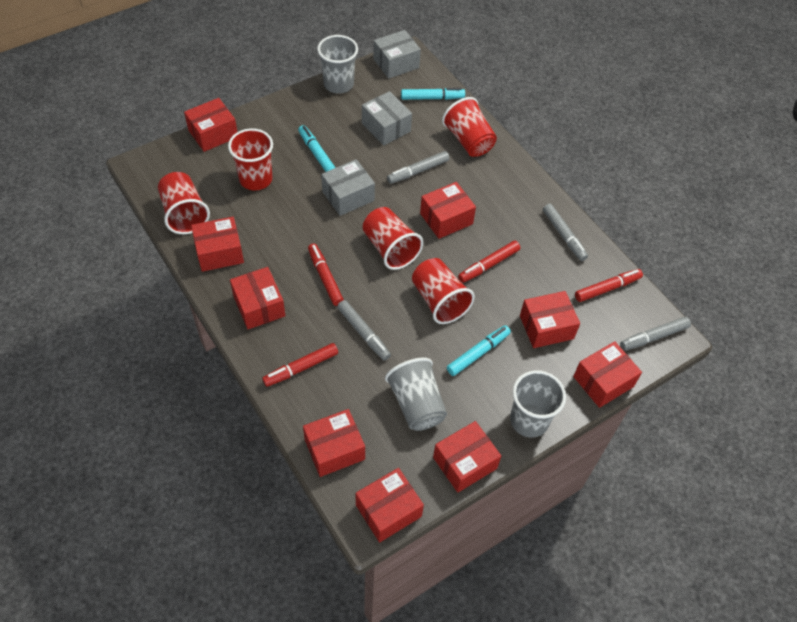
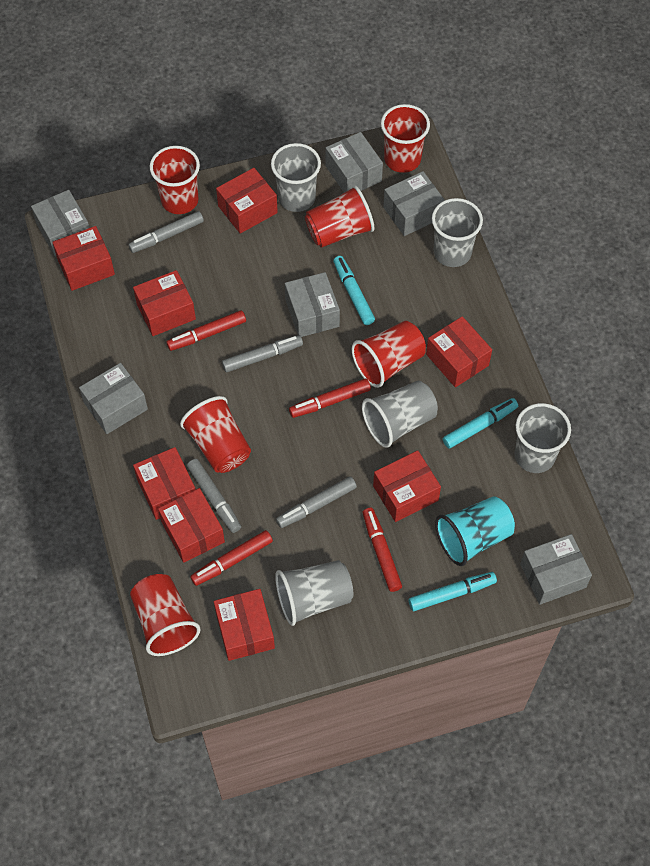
grey box: 3 -> 6
grey cup: 3 -> 5
red box: 9 -> 8
red cup: 5 -> 6
turquoise cup: 0 -> 1

